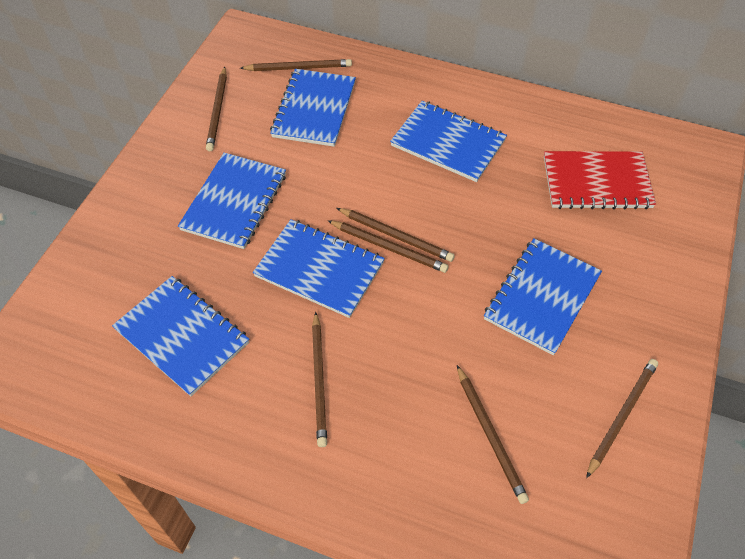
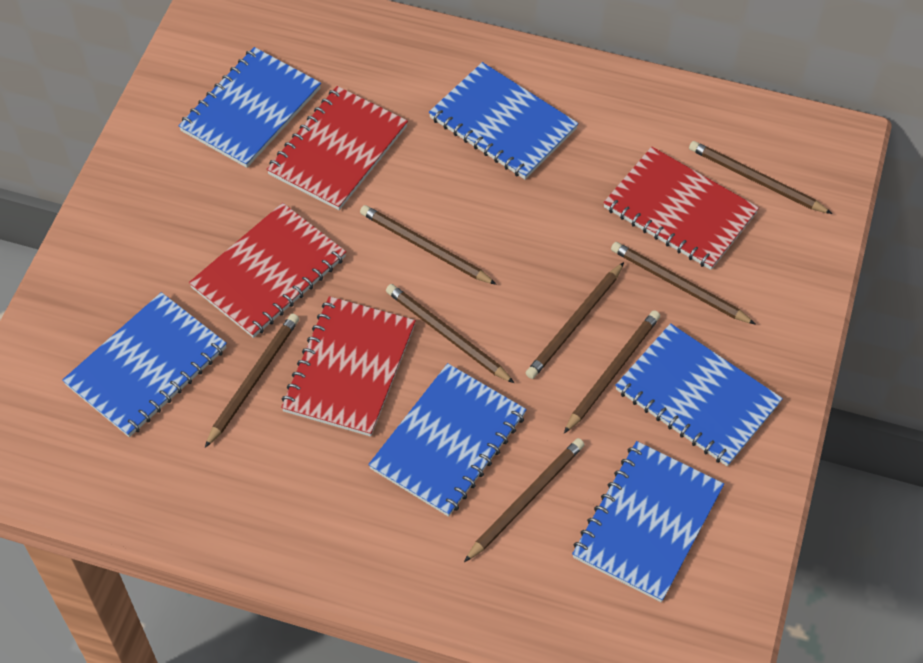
brown pencil: 7 -> 8
red notebook: 1 -> 4

